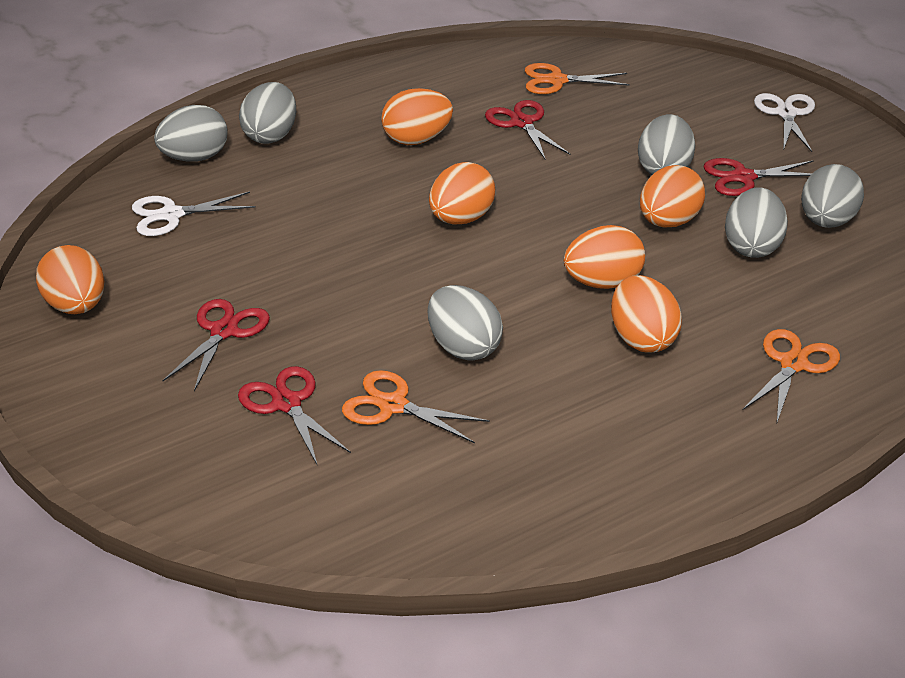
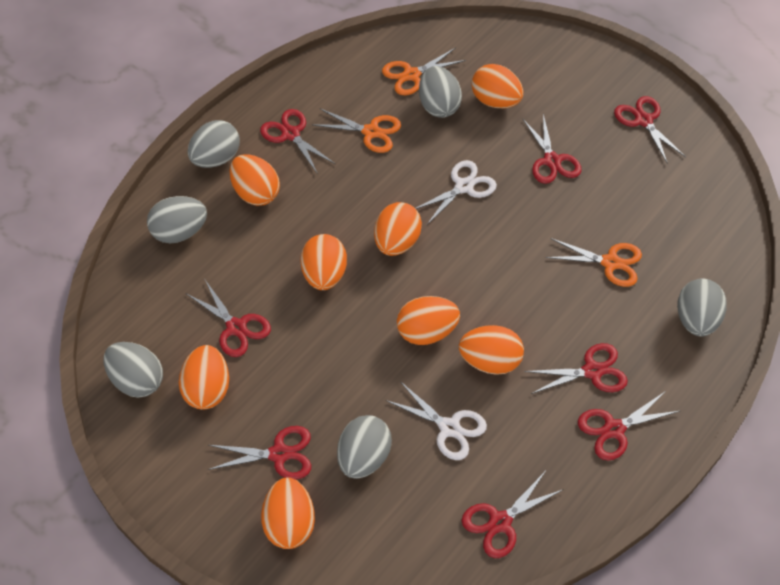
orange egg: 6 -> 8
red scissors: 4 -> 8

